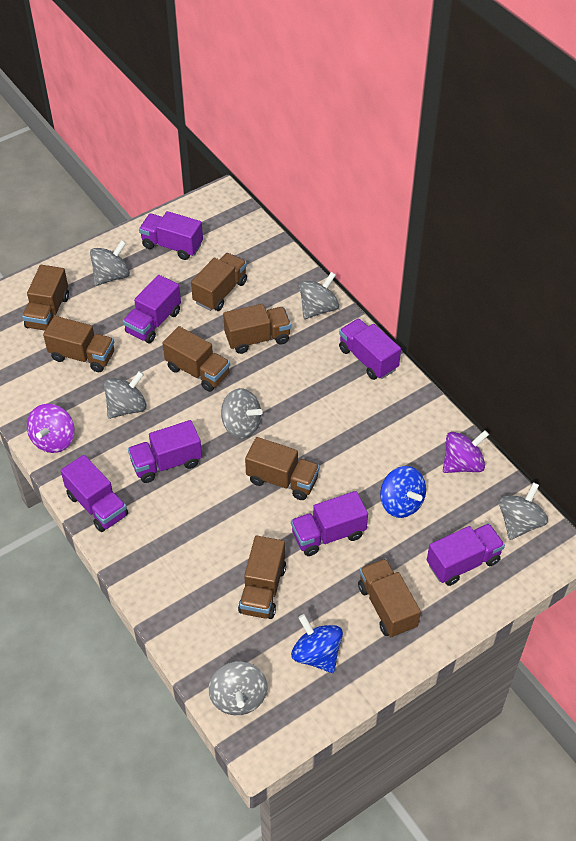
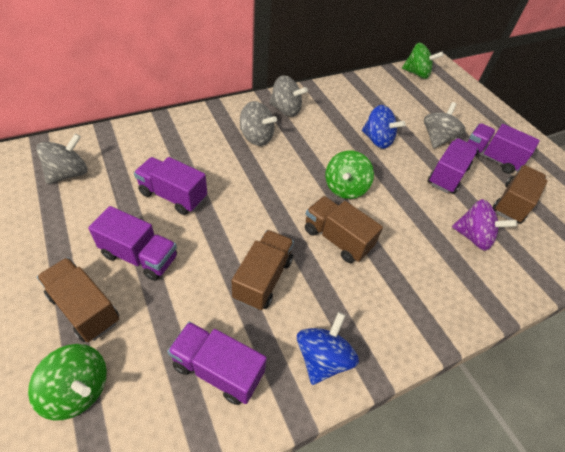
brown truck: 8 -> 4
green spinning top: 0 -> 3
grey spinning top: 6 -> 4
purple spinning top: 2 -> 1
purple truck: 7 -> 5

